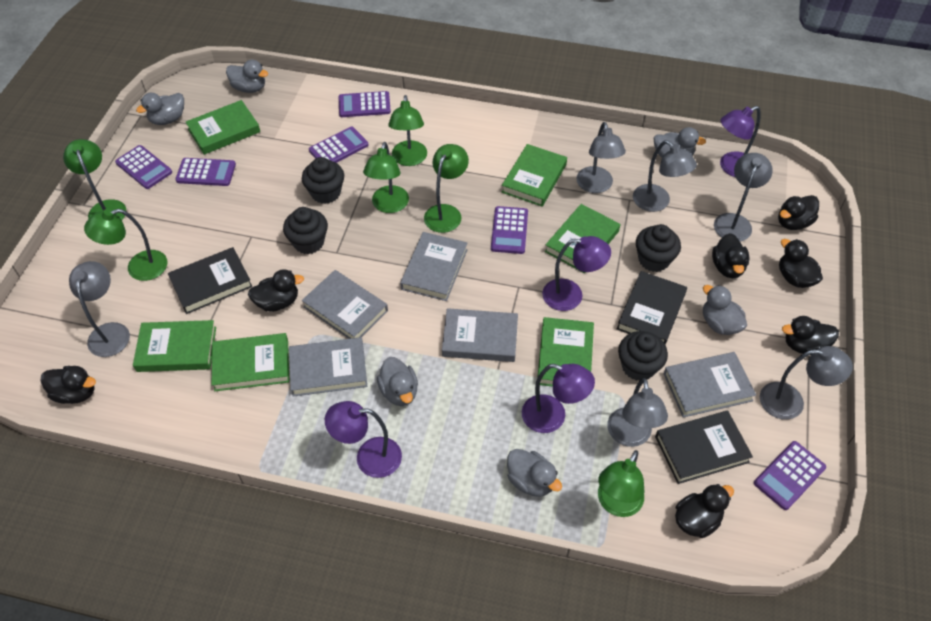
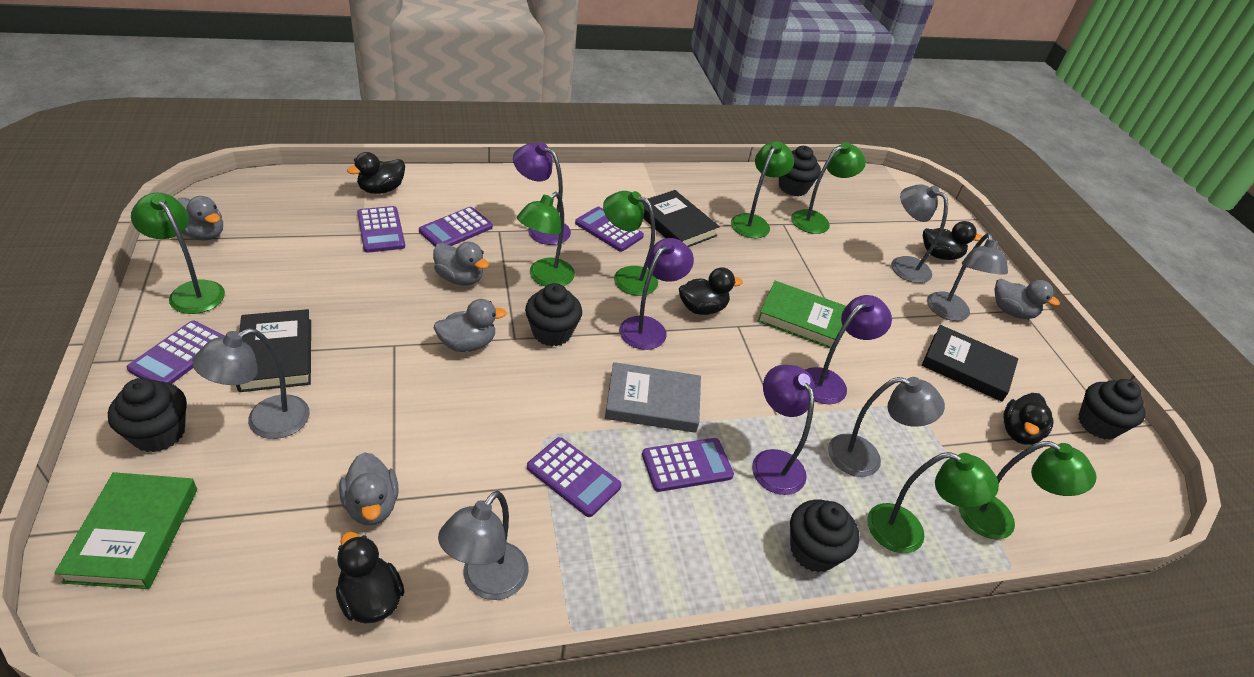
black cupcake: 4 -> 5
black duck: 7 -> 5
green book: 6 -> 2
green lamp: 6 -> 7
grey book: 5 -> 1
grey duck: 6 -> 5
grey lamp: 6 -> 5

